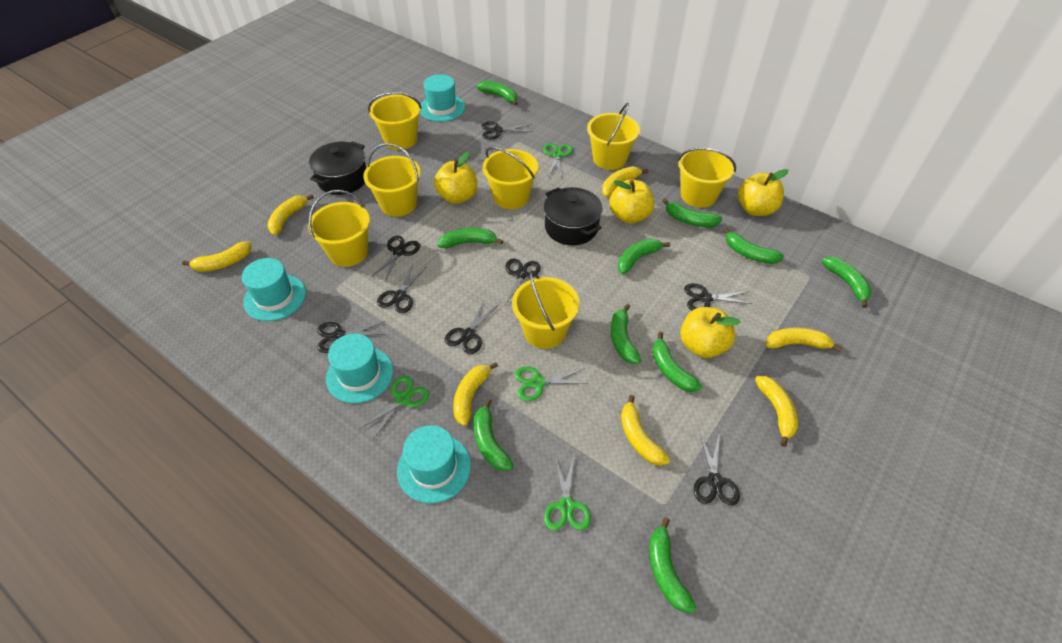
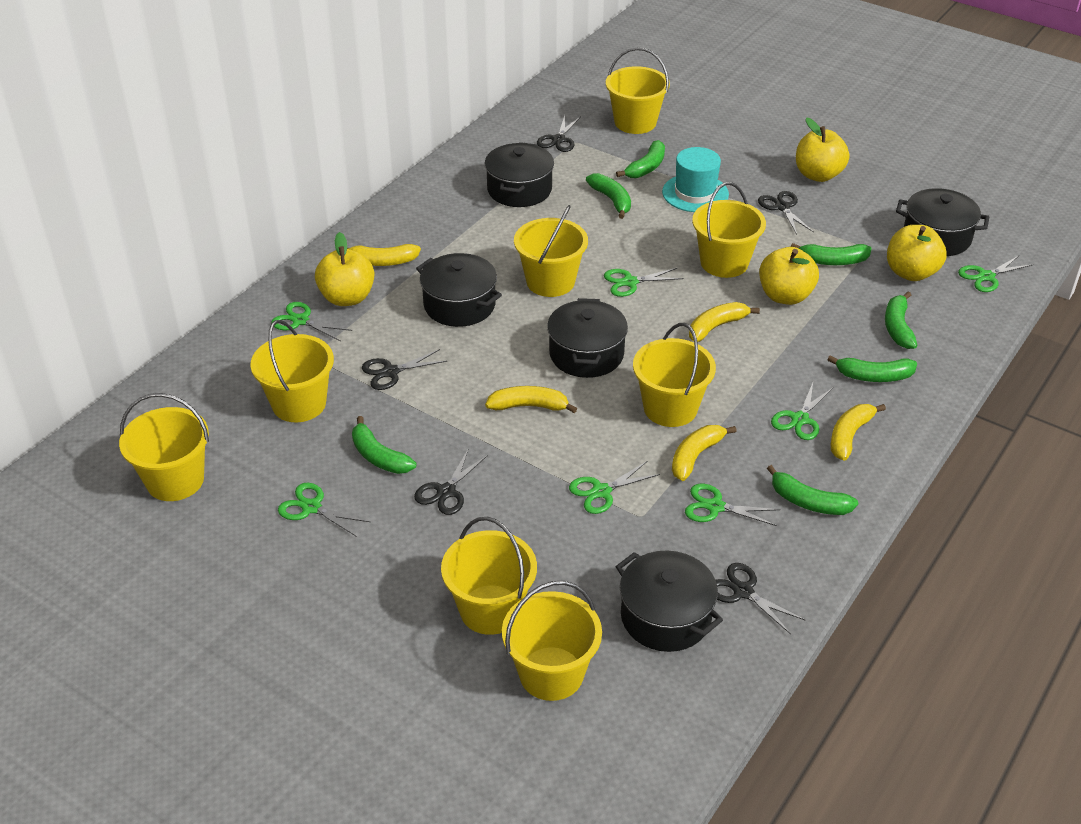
black pot: 2 -> 5
black scissors: 8 -> 5
green banana: 10 -> 7
green scissors: 4 -> 7
turquoise hat: 4 -> 1
yellow banana: 7 -> 5
yellow bucket: 7 -> 8

